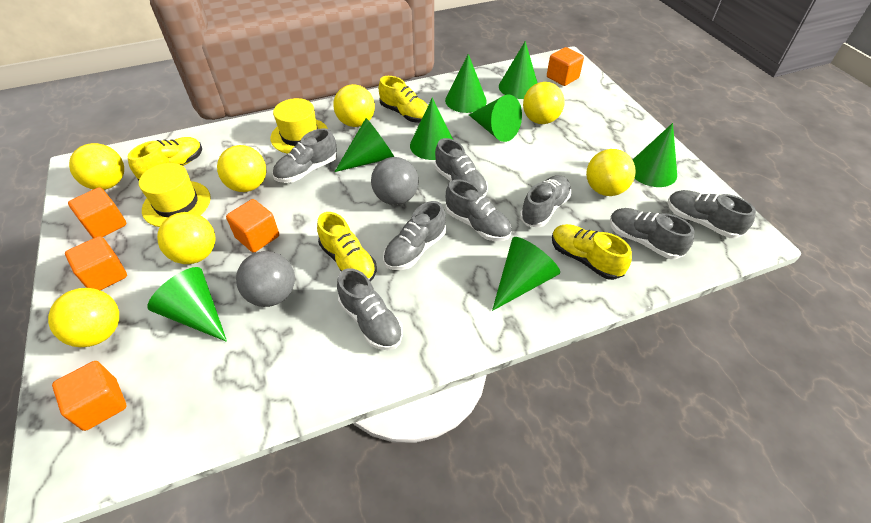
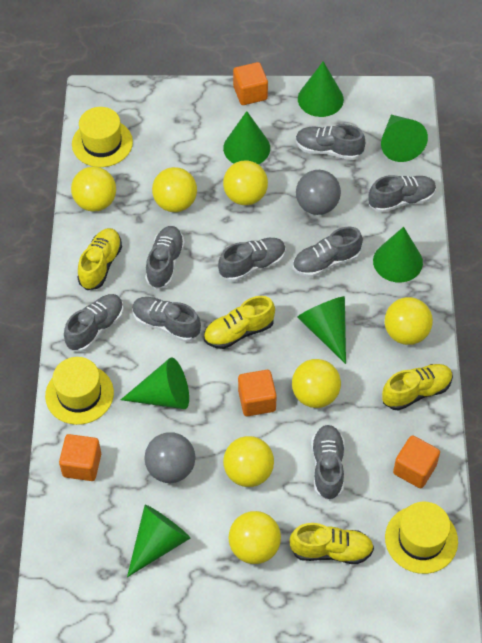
green cone: 8 -> 7
orange cube: 5 -> 4
yellow hat: 2 -> 3

